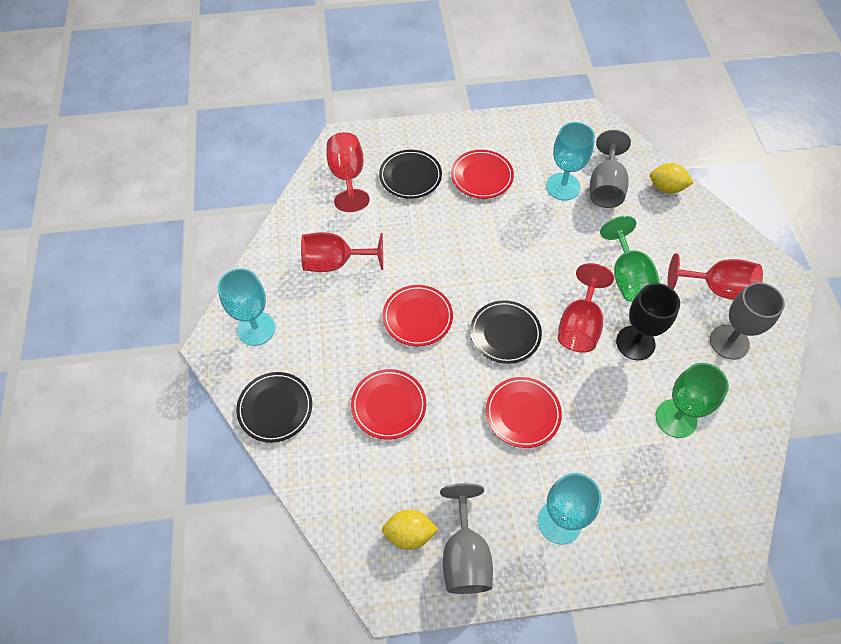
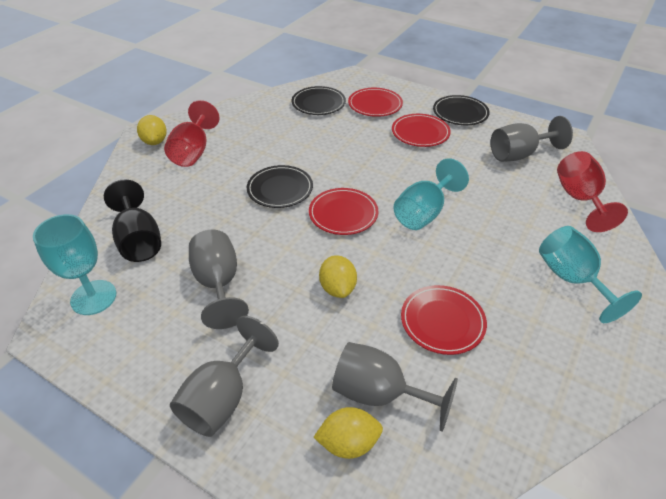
green goblet: 2 -> 0
grey goblet: 3 -> 4
red goblet: 4 -> 2
yellow lemon: 2 -> 3

